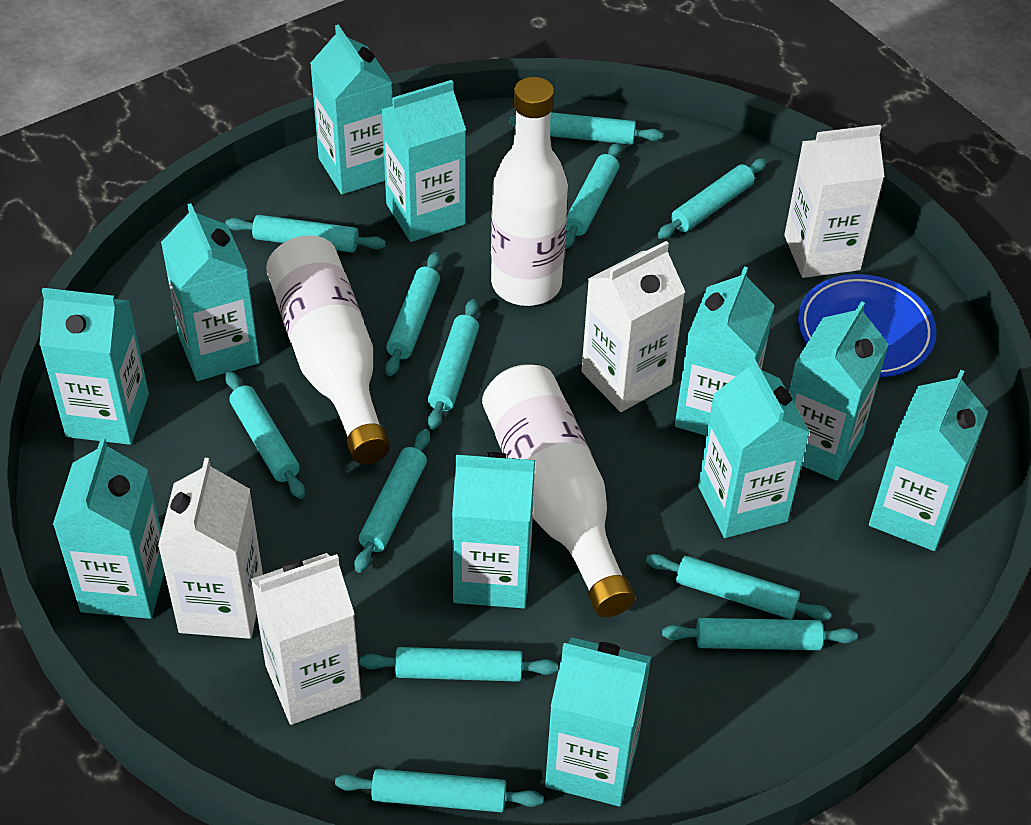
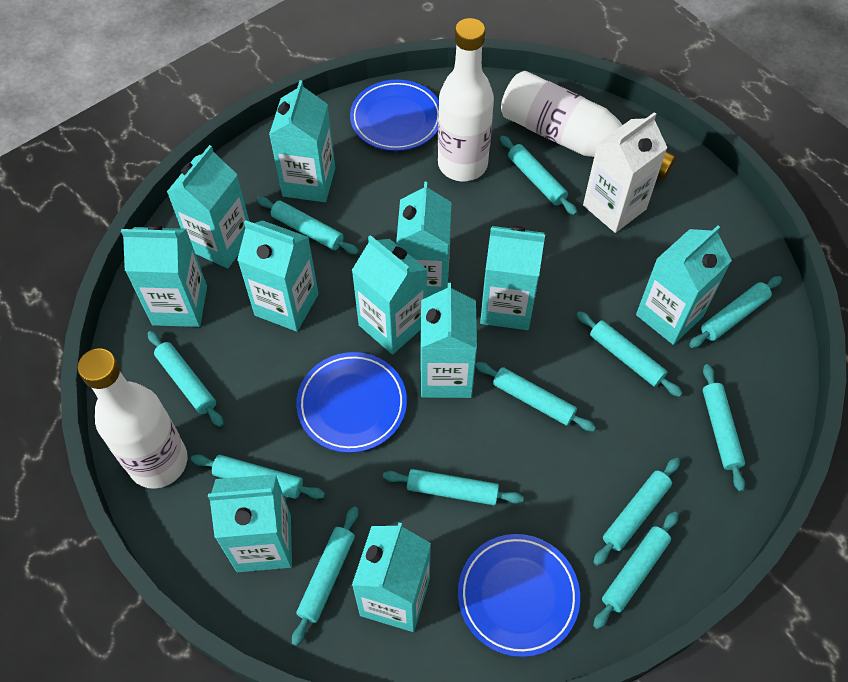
blue plate: 1 -> 3
white carton: 4 -> 1

